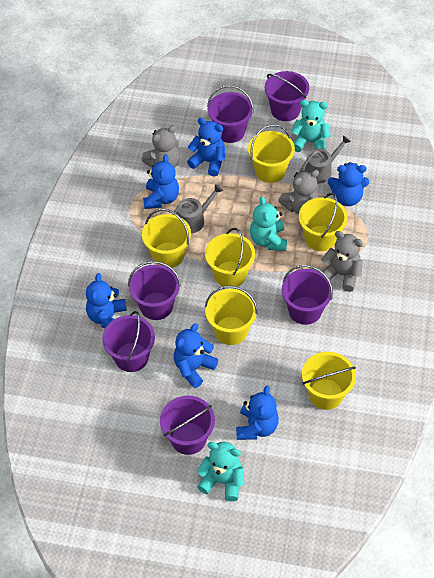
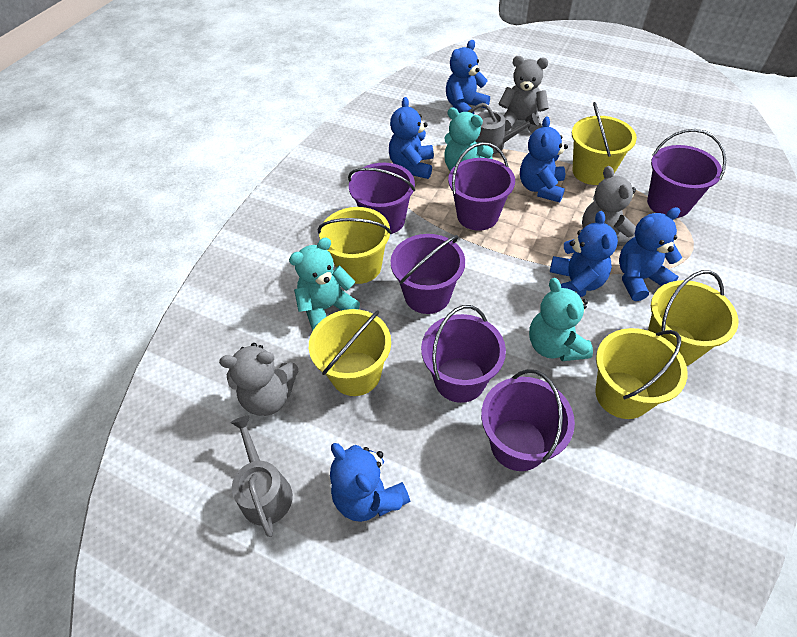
yellow bucket: 6 -> 5

